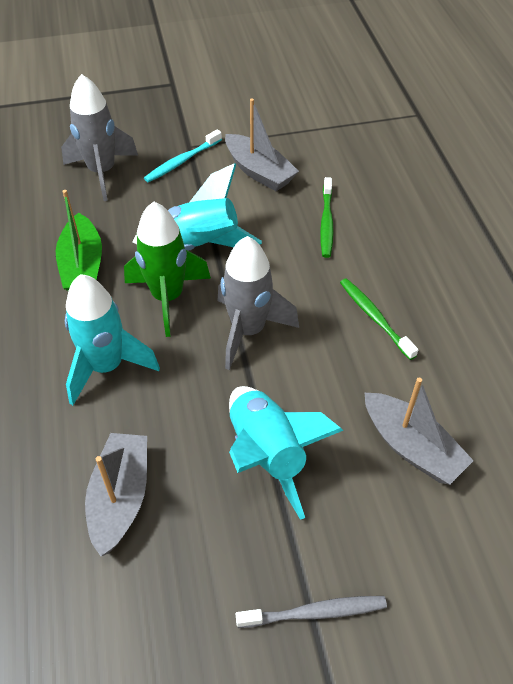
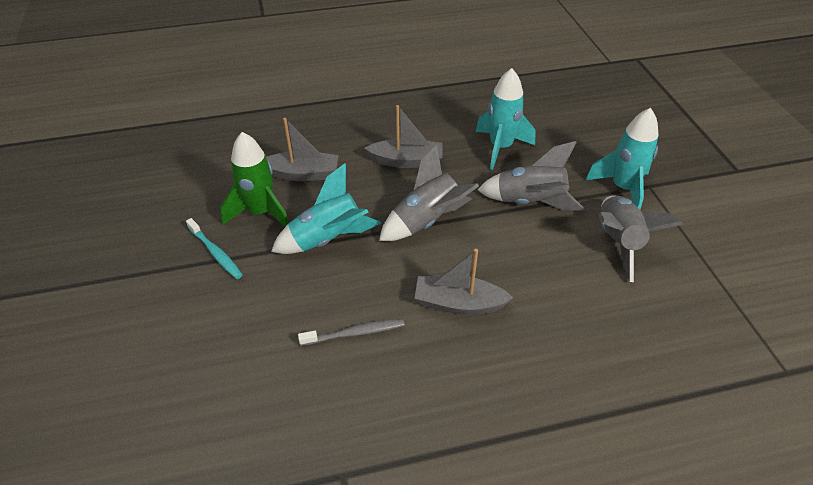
green boat: 1 -> 0
green toothbrush: 2 -> 0
grey rocket: 2 -> 3

